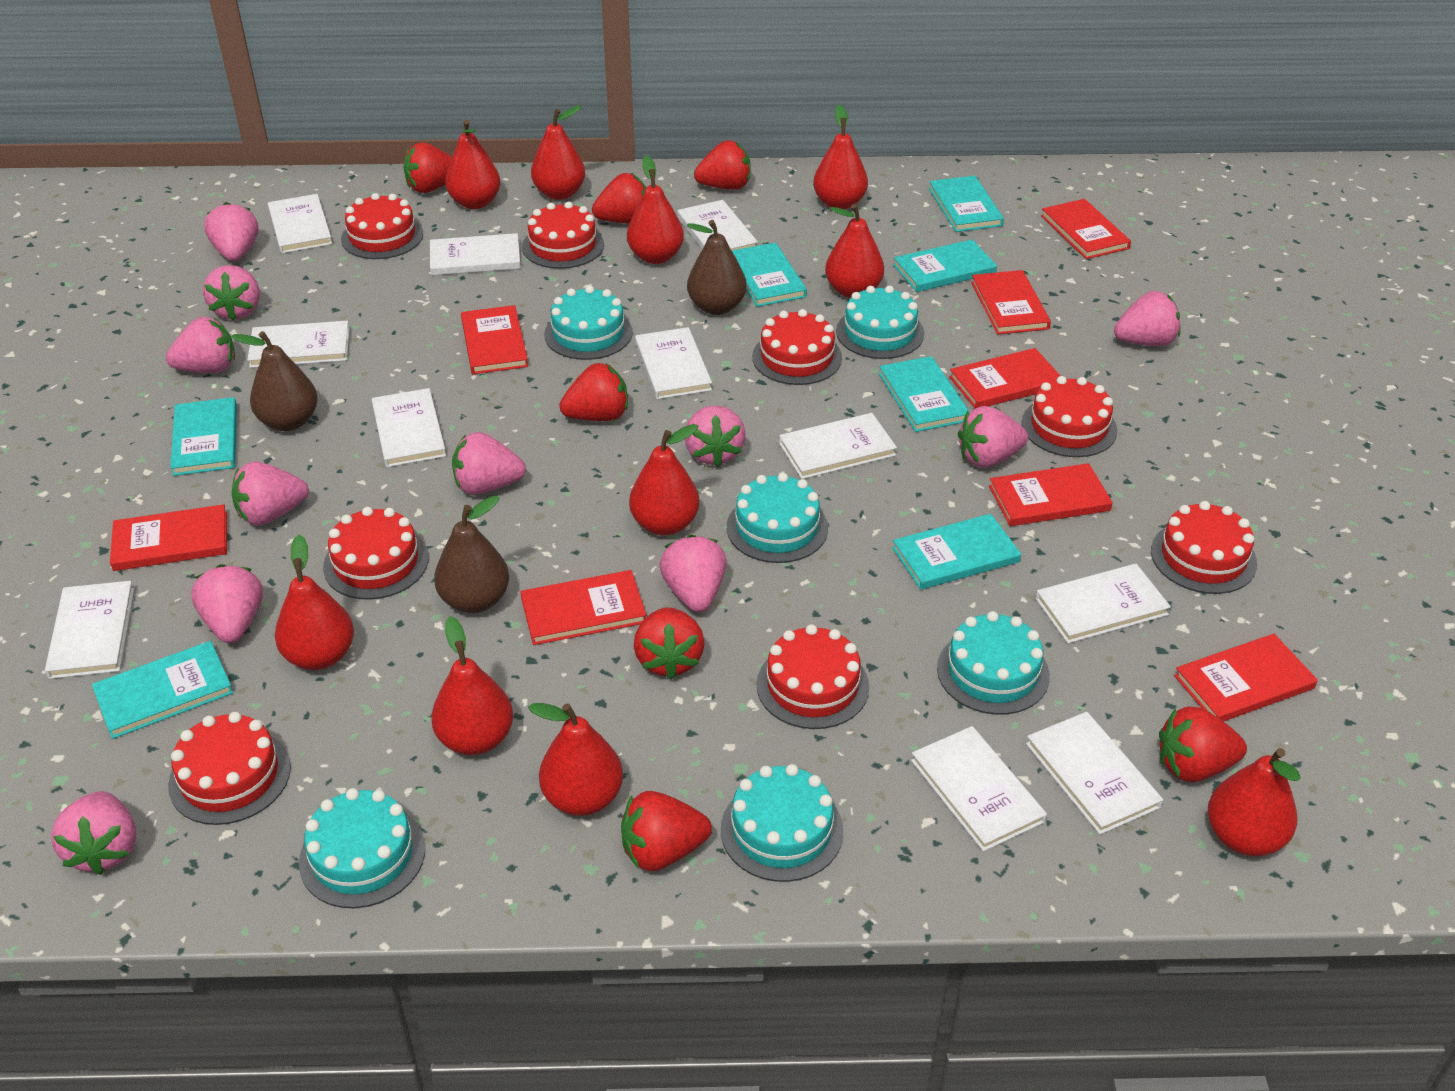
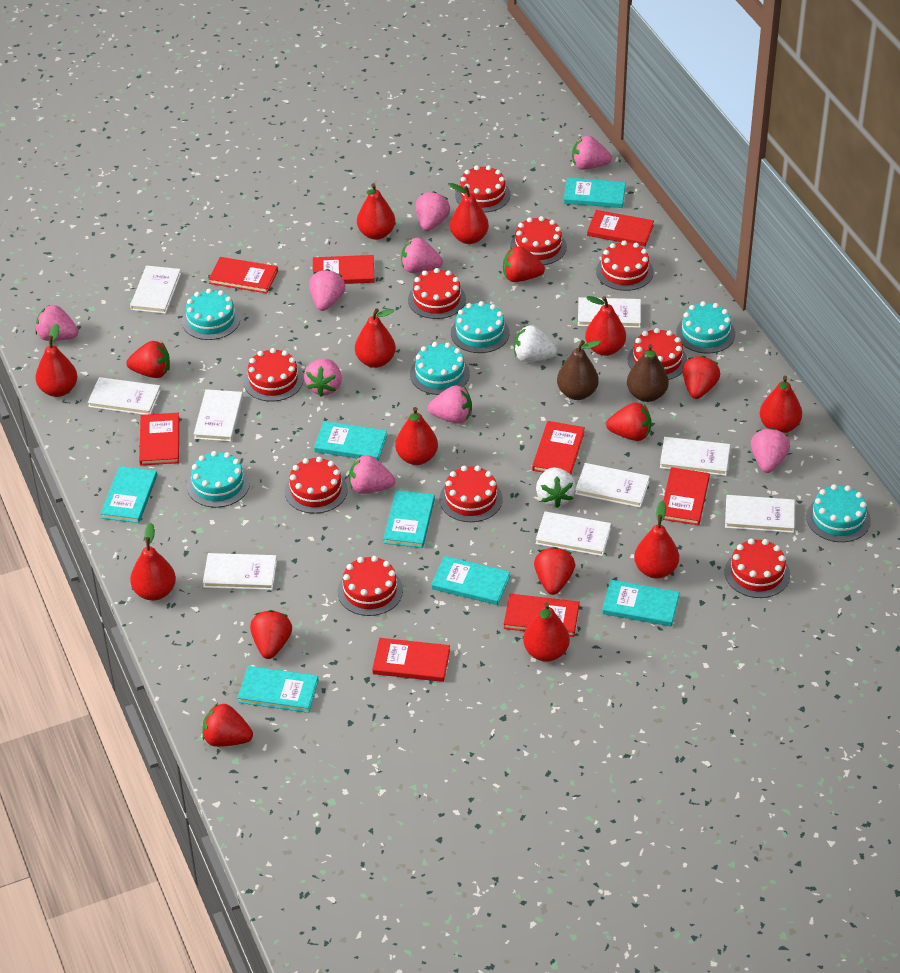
brown pear: 3 -> 2
pink strawberry: 11 -> 9
red cake: 8 -> 10
white book: 11 -> 9
white strawberry: 0 -> 2

